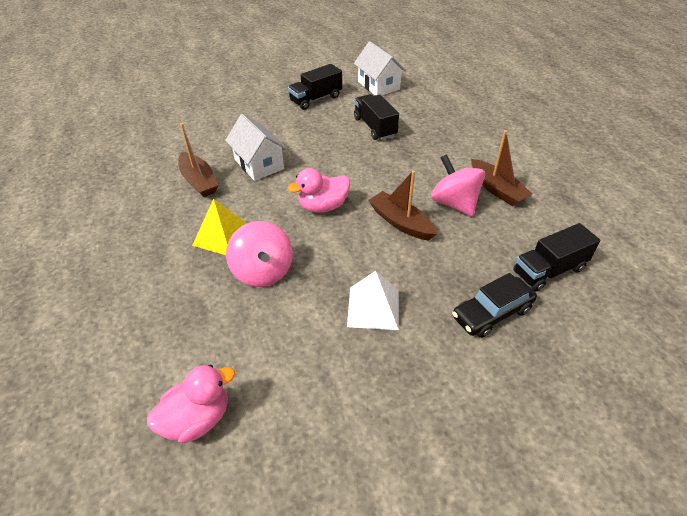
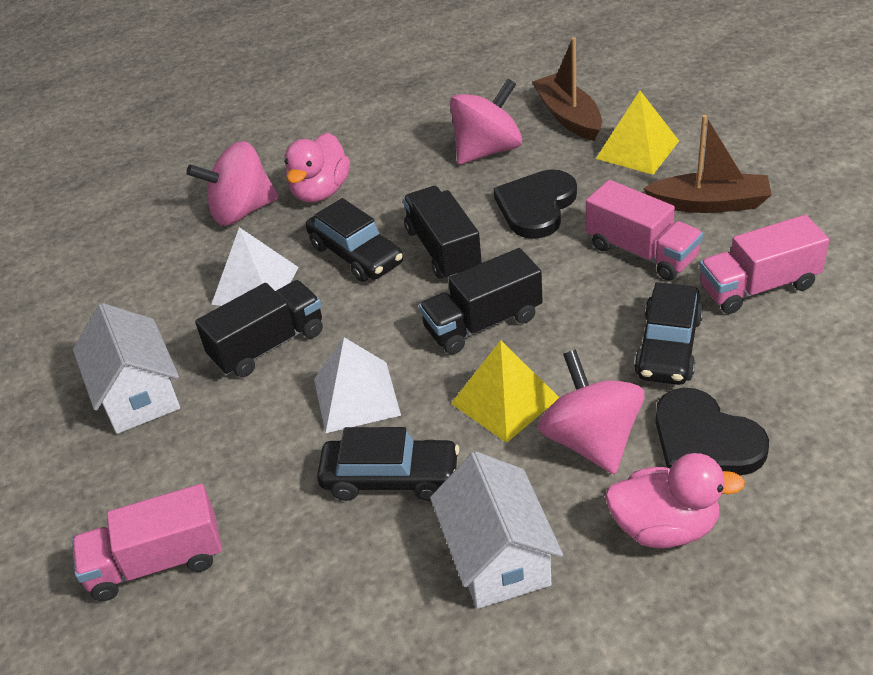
black car: 1 -> 3
black heart: 0 -> 2
brown boat: 3 -> 2
pink spinning top: 2 -> 3
pink truck: 0 -> 3
white pyramid: 1 -> 2
yellow pyramid: 1 -> 2

